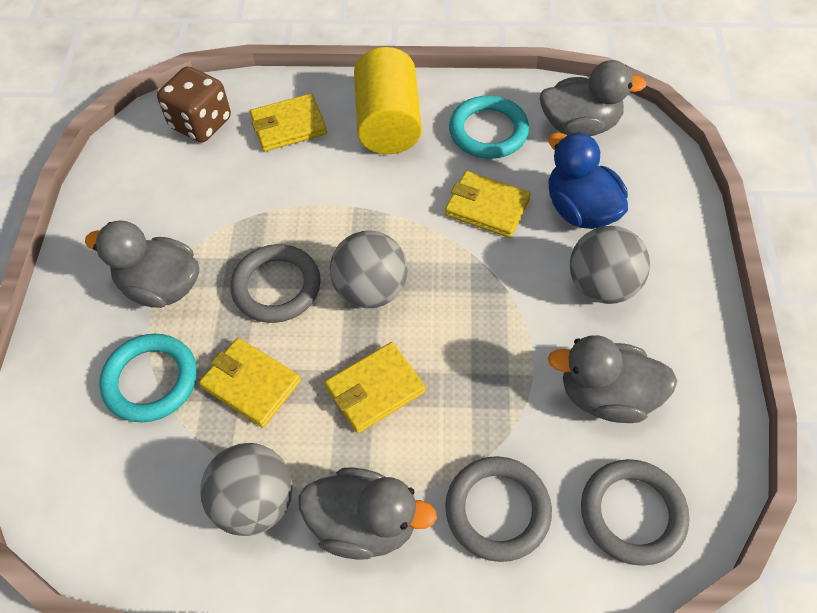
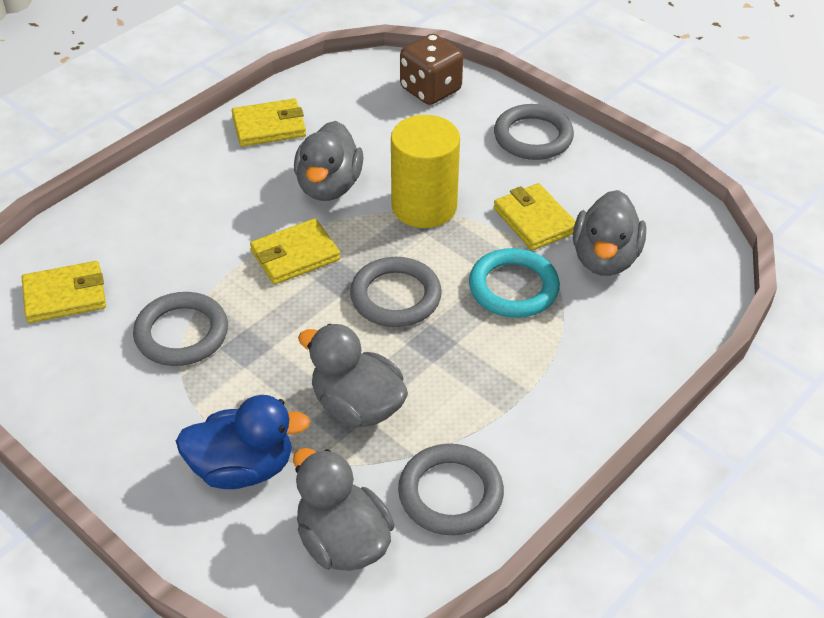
grey ball: 3 -> 0
grey ring: 3 -> 4
turquoise ring: 2 -> 1

